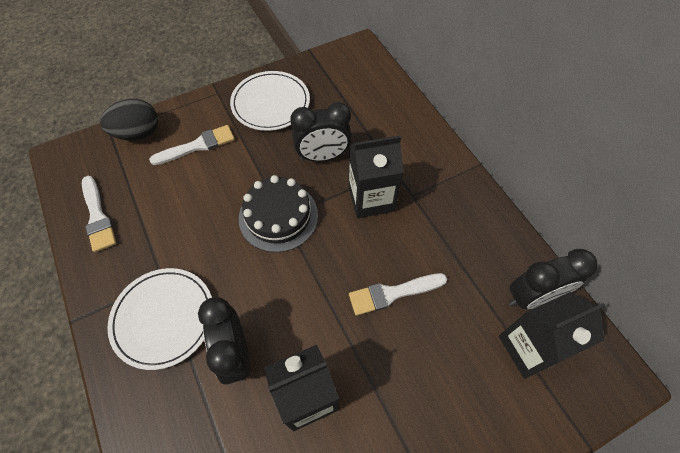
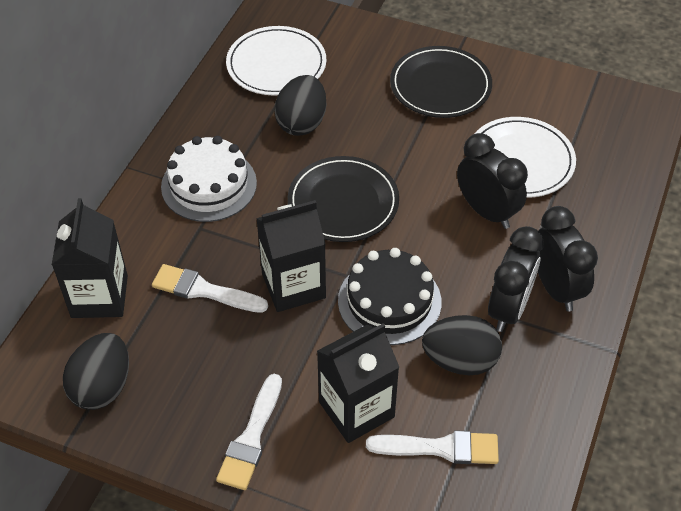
black egg: 1 -> 3
black plate: 0 -> 2
white cake: 0 -> 1

